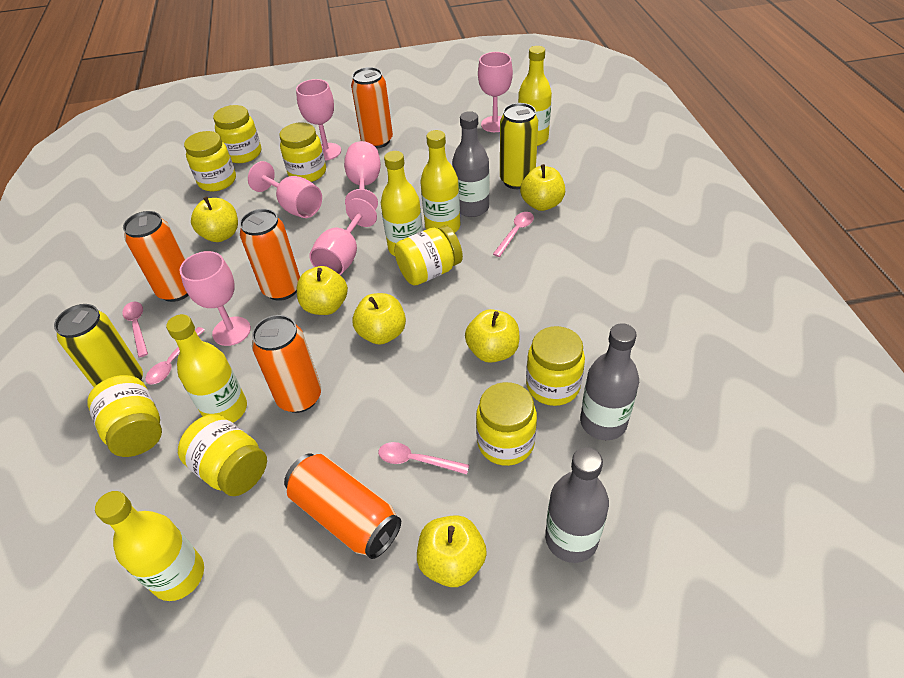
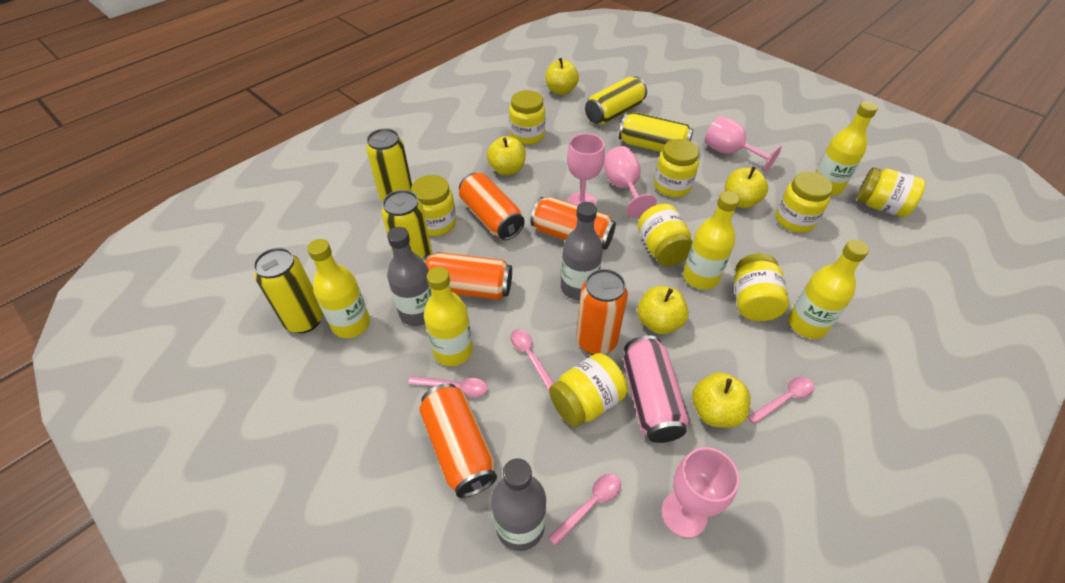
pink can: 0 -> 1
pink goblet: 6 -> 4
yellow apple: 6 -> 5
yellow can: 2 -> 5

